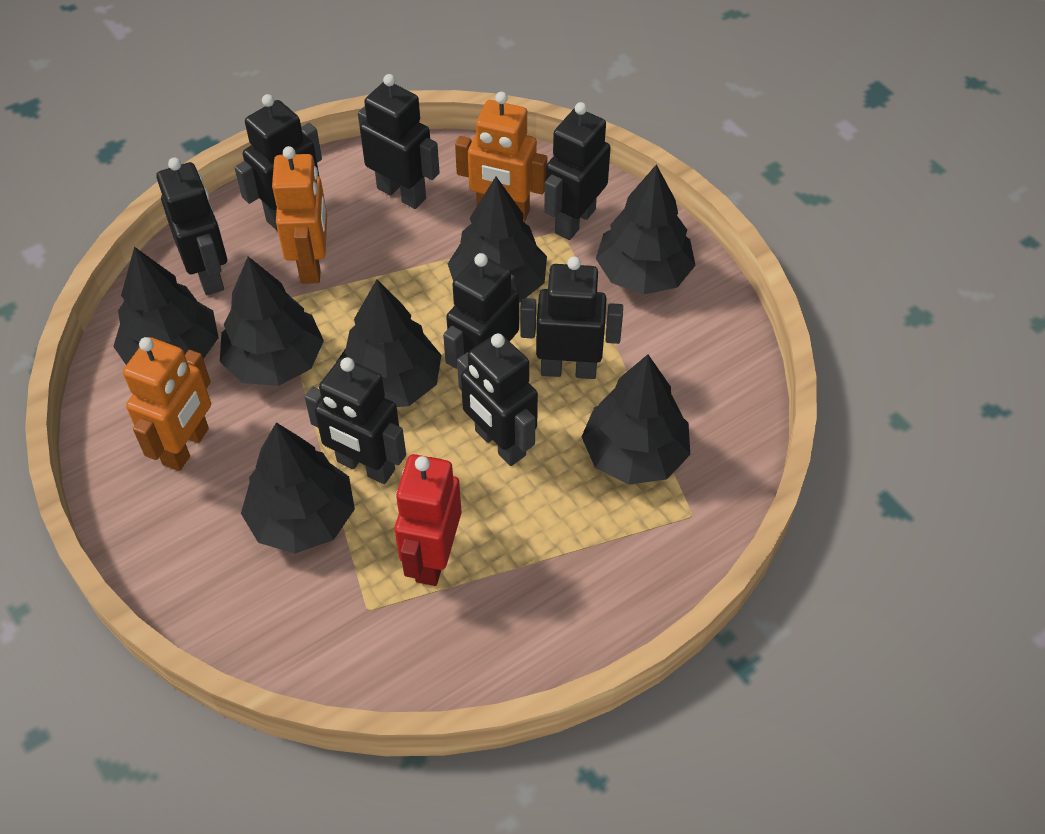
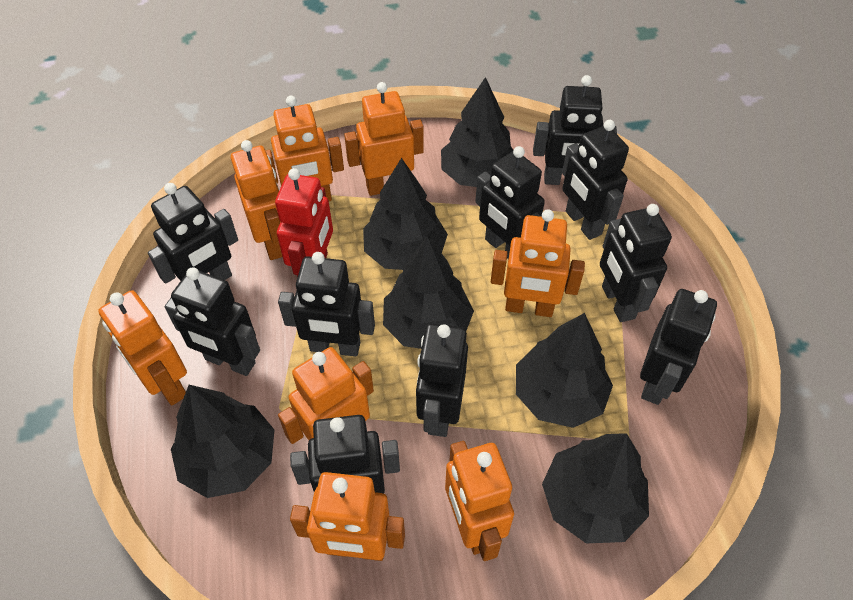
black robot: 8 -> 10
black tree: 7 -> 6
orange robot: 3 -> 8

